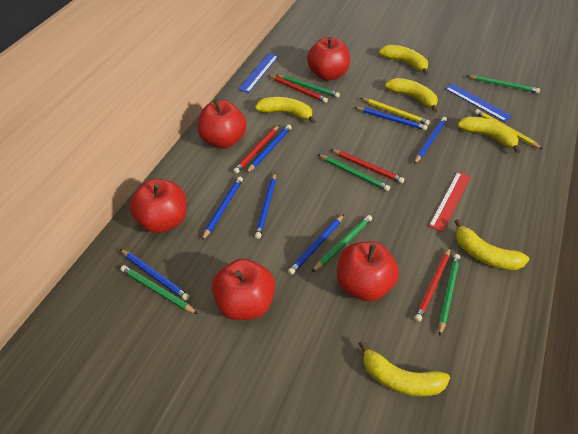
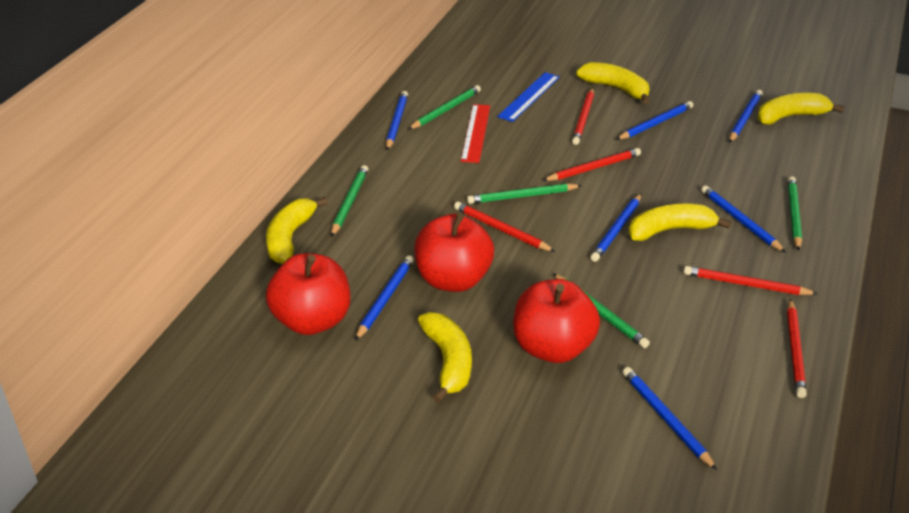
blue ruler: 2 -> 1
green pencil: 6 -> 5
red apple: 5 -> 3
red pencil: 4 -> 5
yellow banana: 6 -> 5
yellow pencil: 2 -> 0

